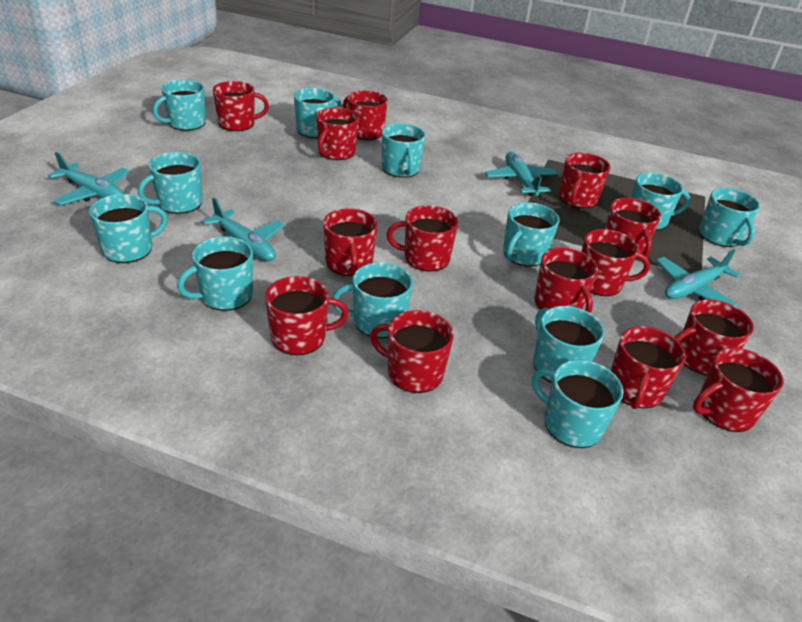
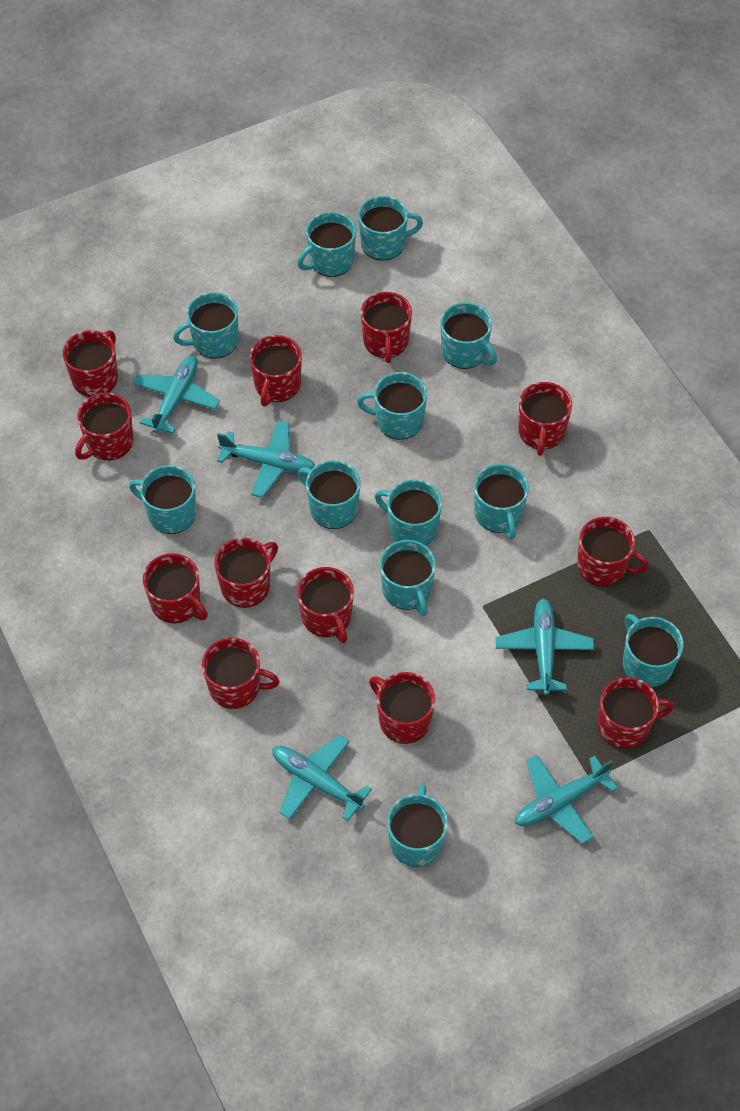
red mug: 14 -> 12
turquoise plane: 4 -> 5

